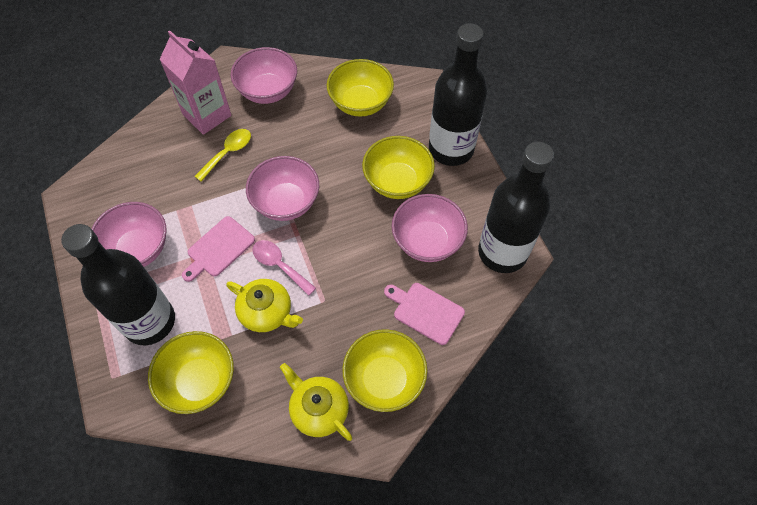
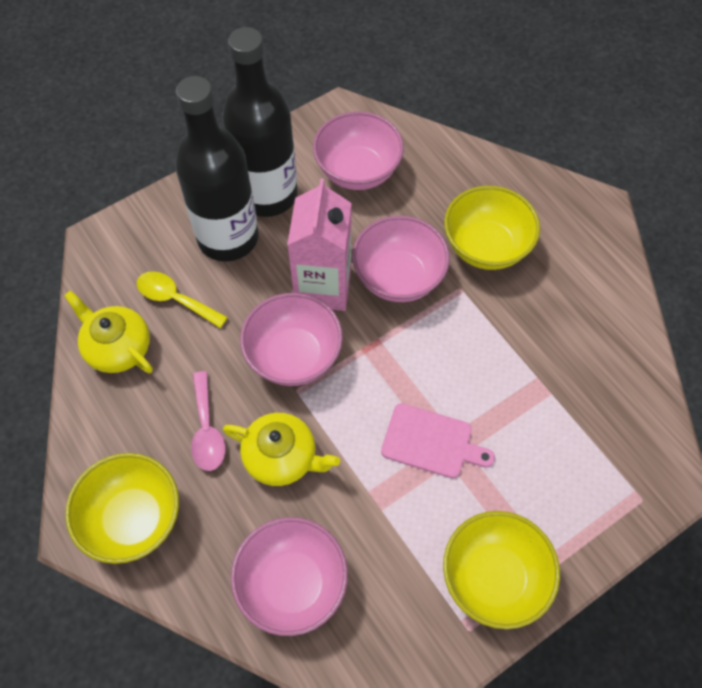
black bottle: 3 -> 2
pink cutting board: 2 -> 1
yellow bowl: 4 -> 3

